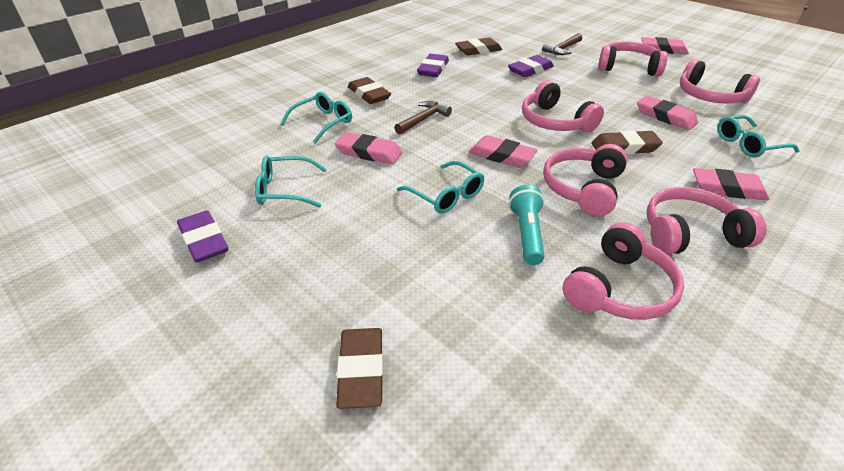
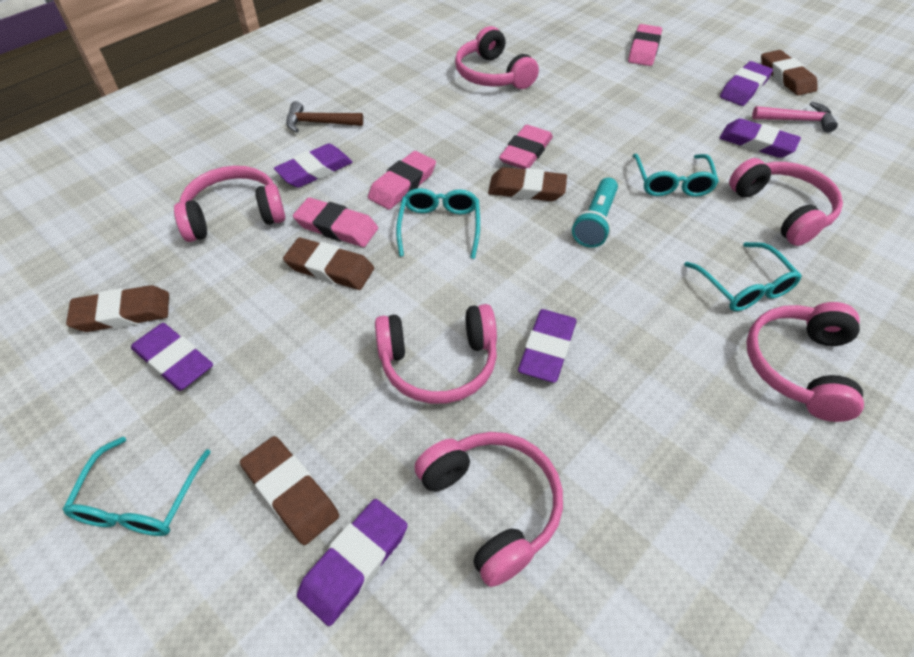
brown eraser: 4 -> 5
brown hammer: 2 -> 1
pink eraser: 5 -> 4
pink hammer: 0 -> 1
purple eraser: 3 -> 6

